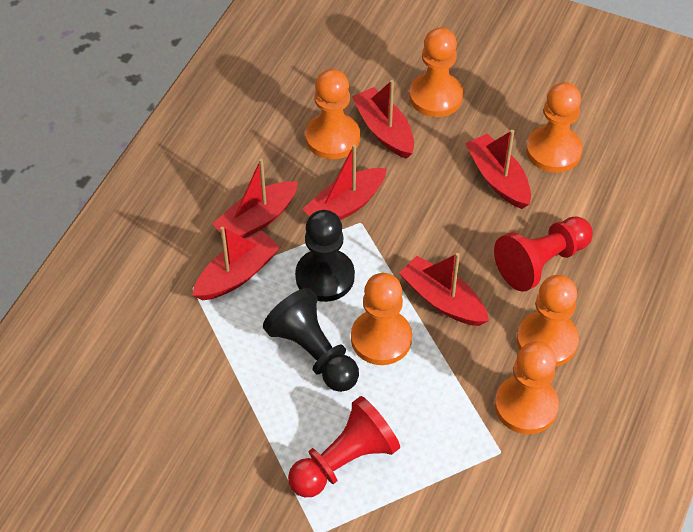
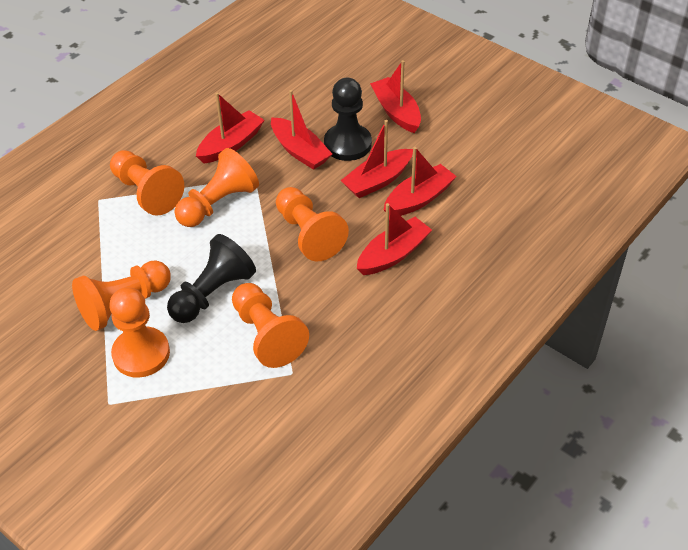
red pawn: 2 -> 0

